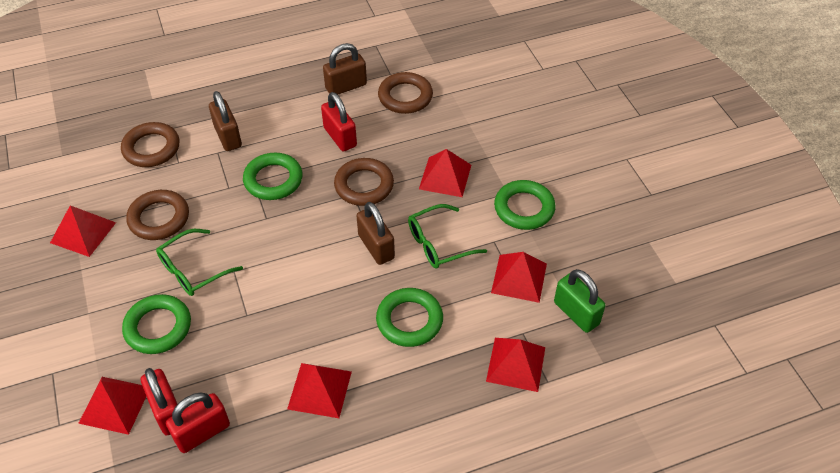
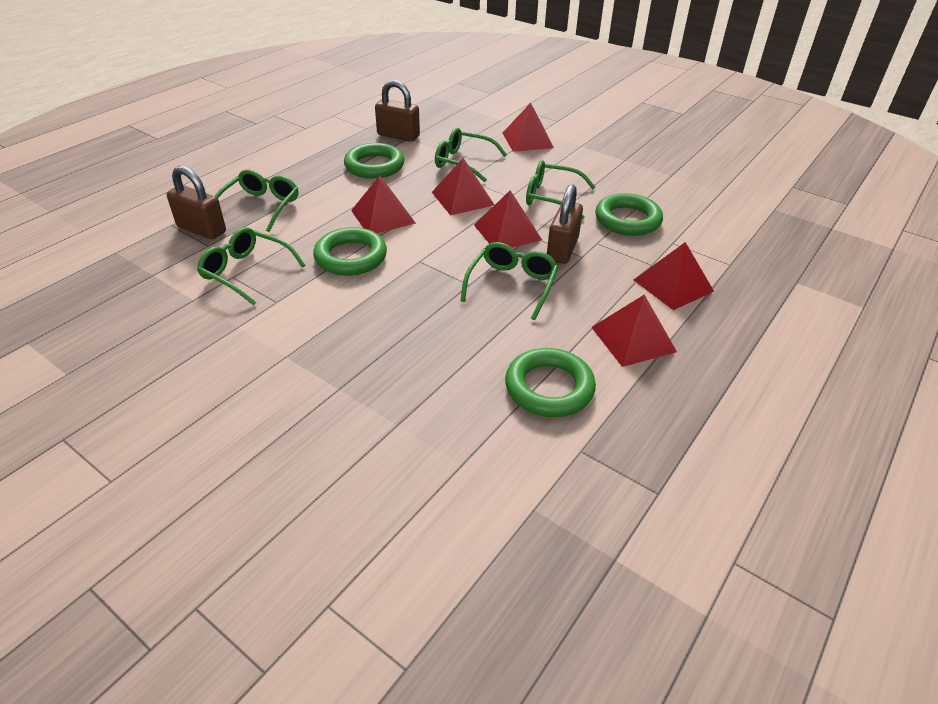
brown ring: 4 -> 0
green glasses: 2 -> 5
green padlock: 1 -> 0
red padlock: 3 -> 0

